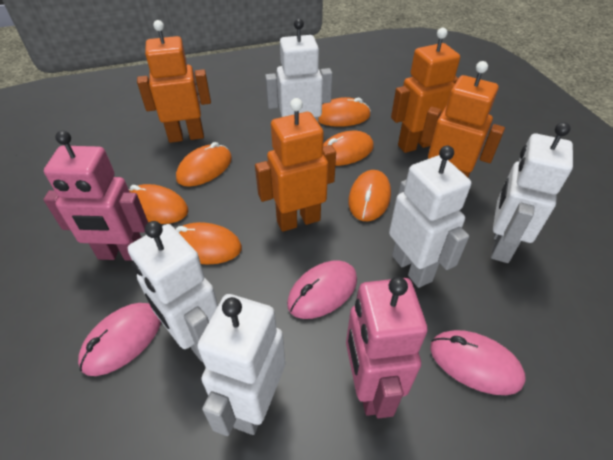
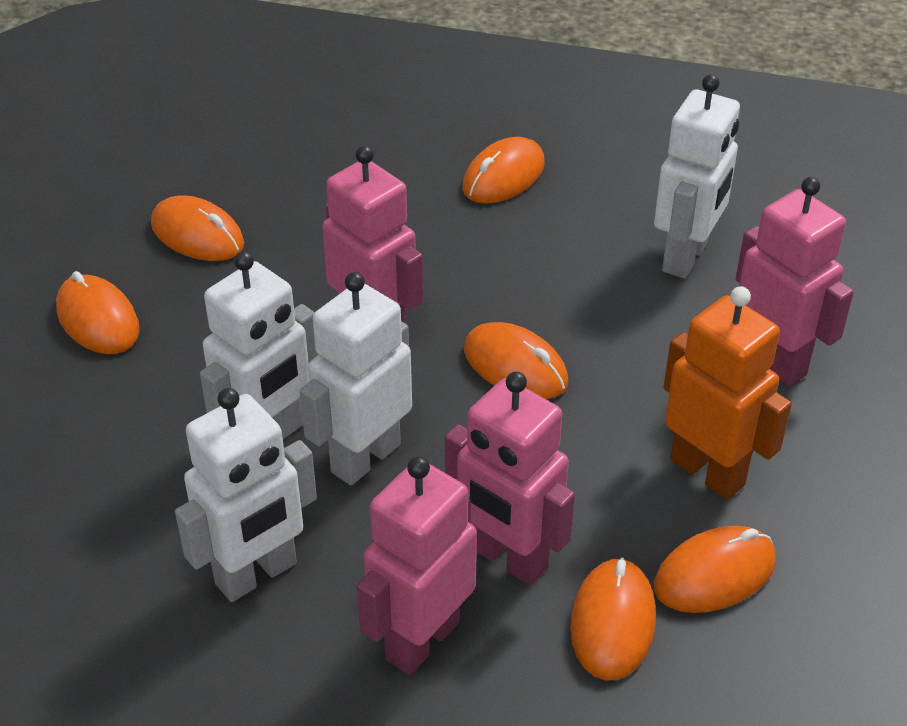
orange robot: 4 -> 1
pink mouse: 3 -> 0
pink robot: 2 -> 4
white robot: 5 -> 4

